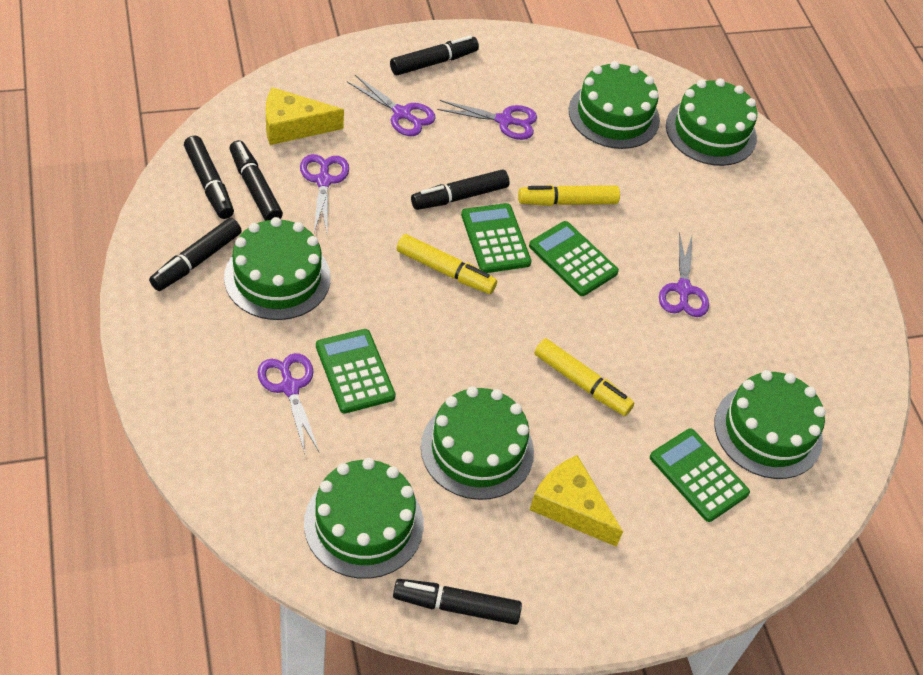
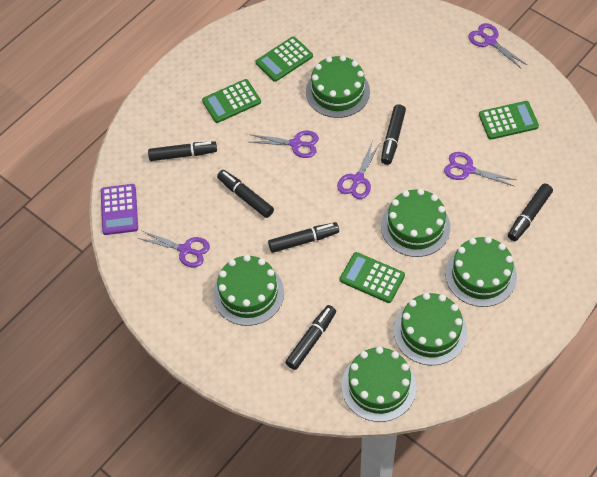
purple calculator: 0 -> 1
yellow cheese: 2 -> 0
yellow marker: 3 -> 0

